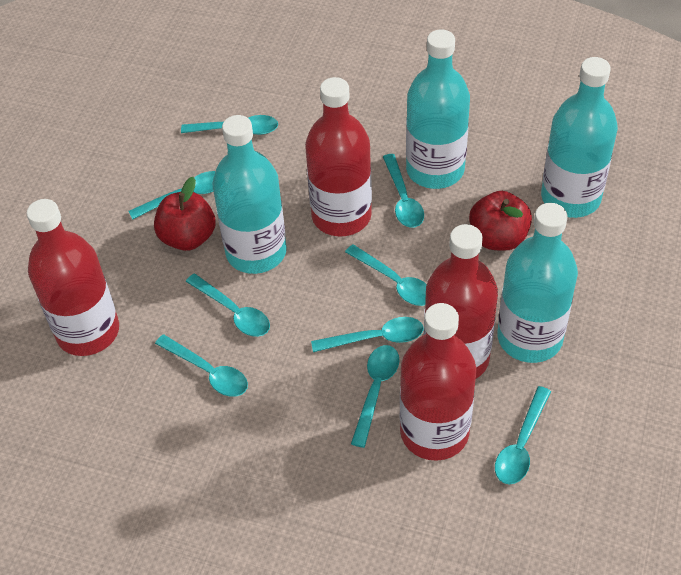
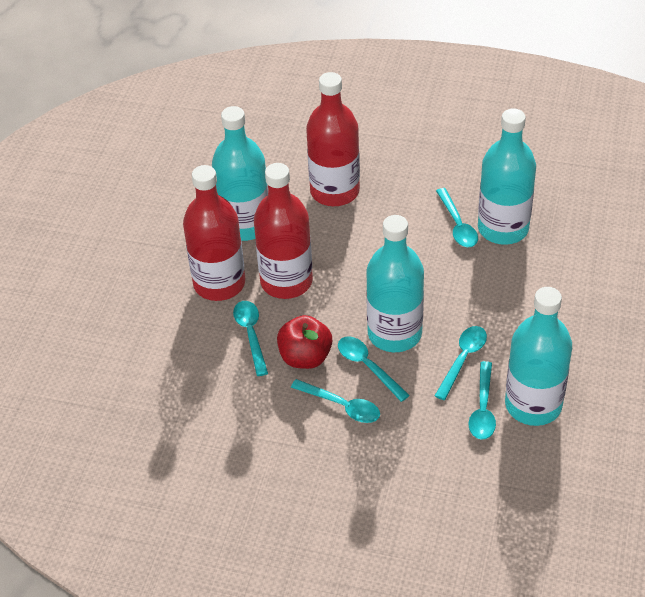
red apple: 2 -> 1
red bottle: 4 -> 3
turquoise spoon: 9 -> 6

